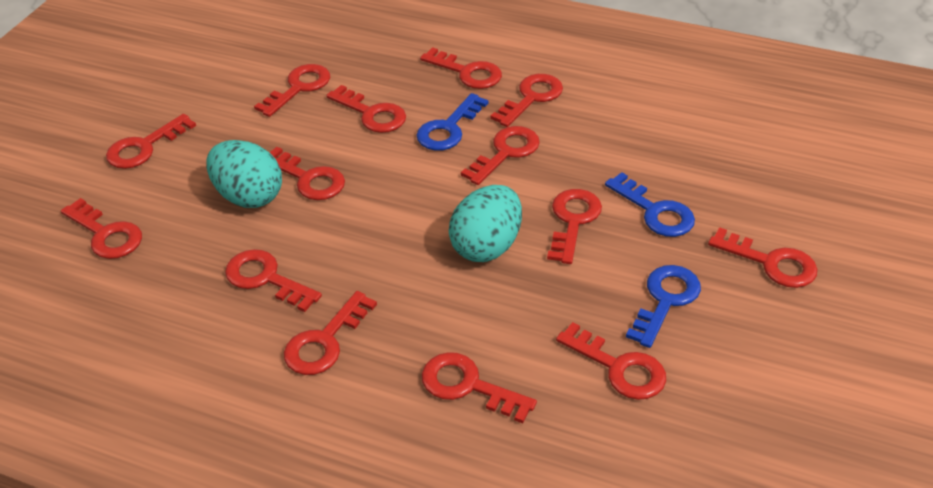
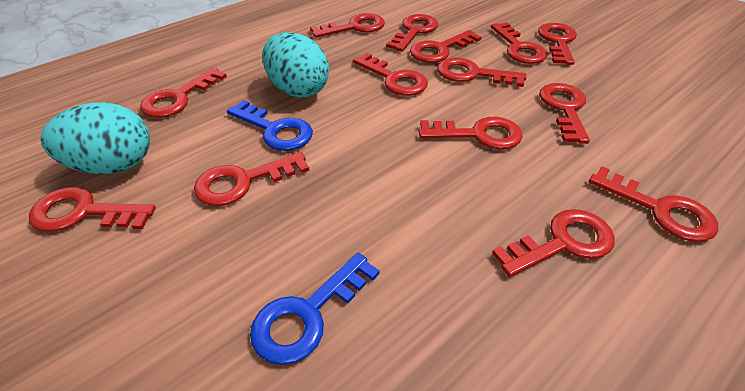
blue key: 3 -> 2

